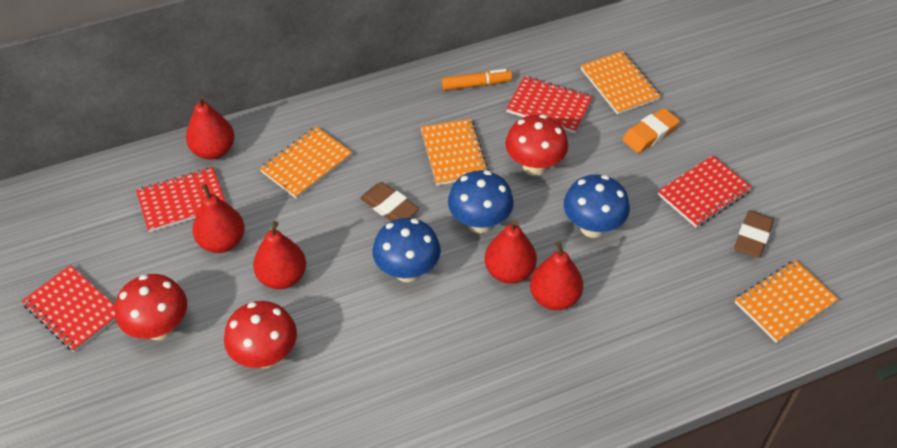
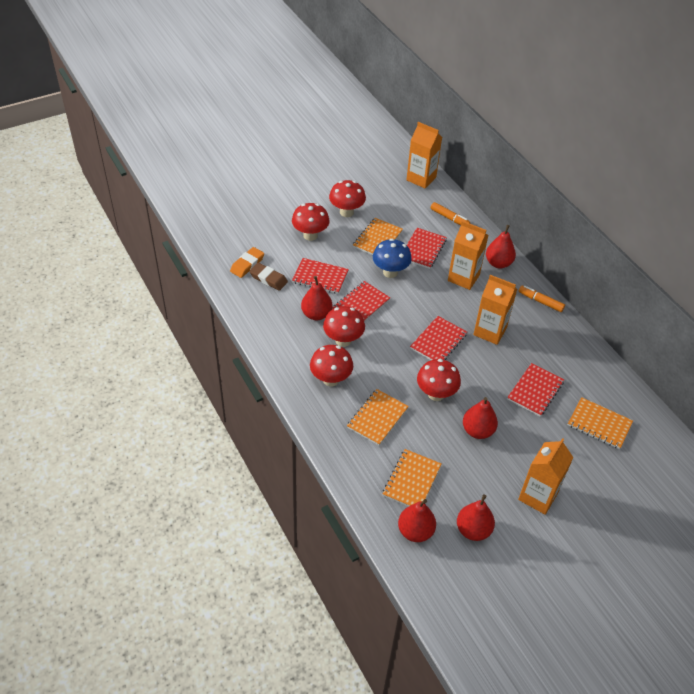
blue mushroom: 3 -> 1
brown eraser: 2 -> 1
orange carton: 0 -> 4
orange marker: 1 -> 2
red mushroom: 3 -> 5
red notebook: 4 -> 5

